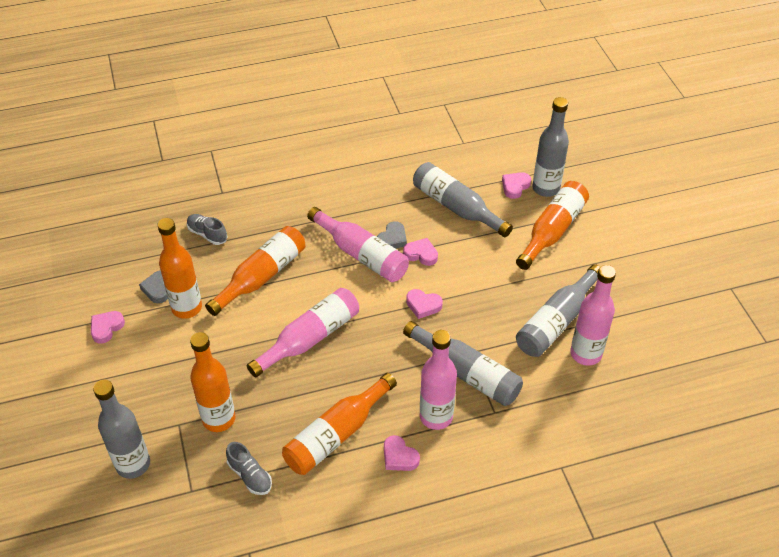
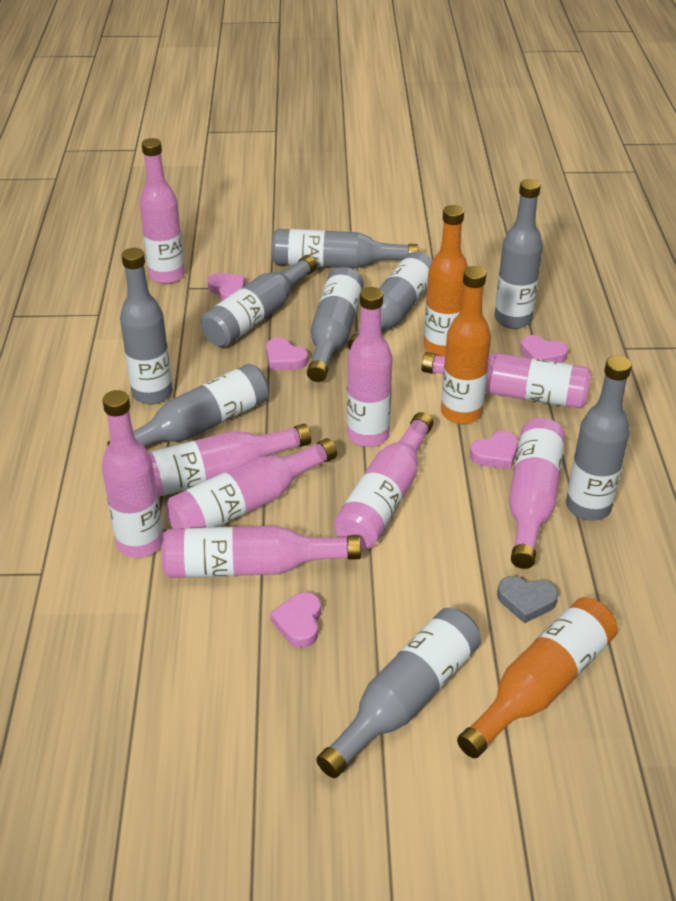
grey bottle: 5 -> 9
grey heart: 2 -> 1
grey shoe: 2 -> 0
orange bottle: 5 -> 3
pink bottle: 4 -> 9

